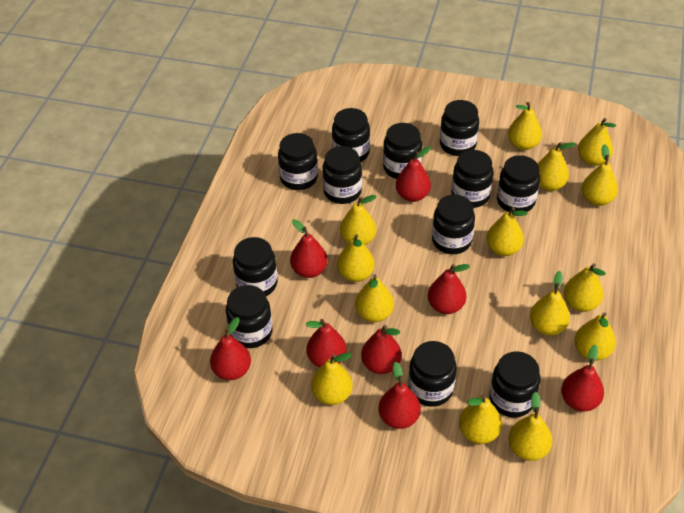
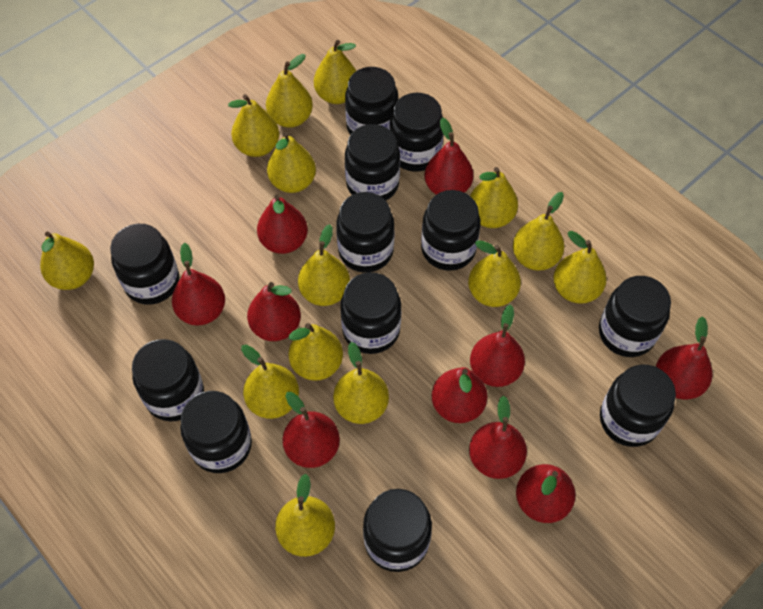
red pear: 8 -> 10

